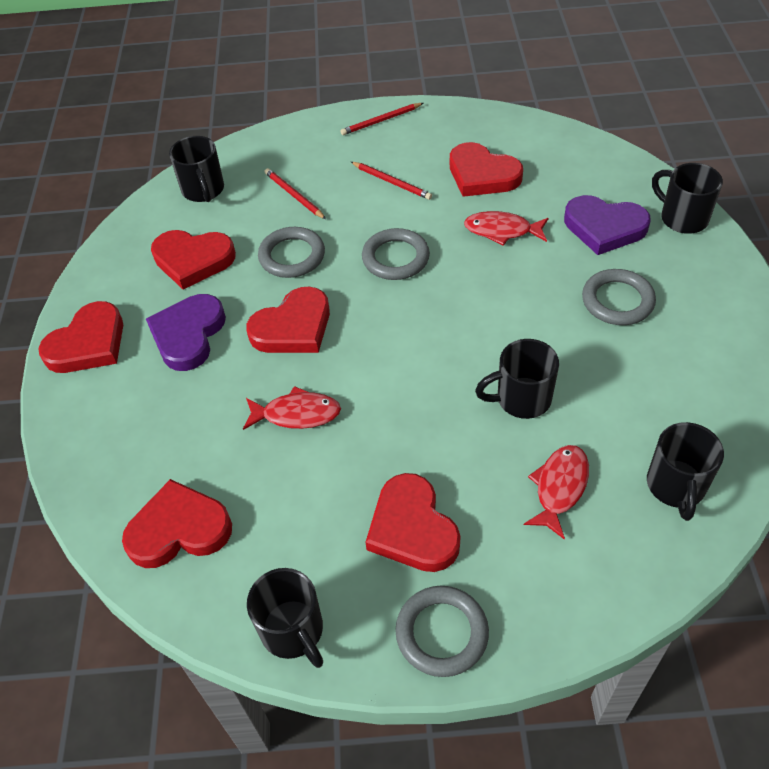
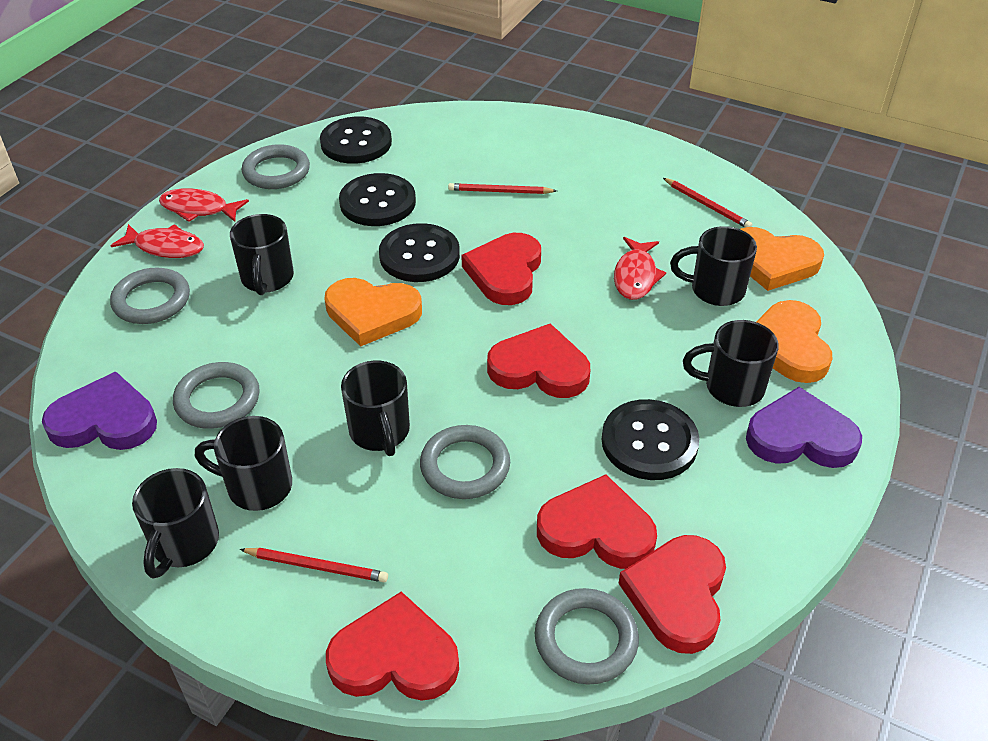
black button: 0 -> 4
black mug: 5 -> 6
grey ring: 4 -> 5
orange heart: 0 -> 3
red heart: 6 -> 5

